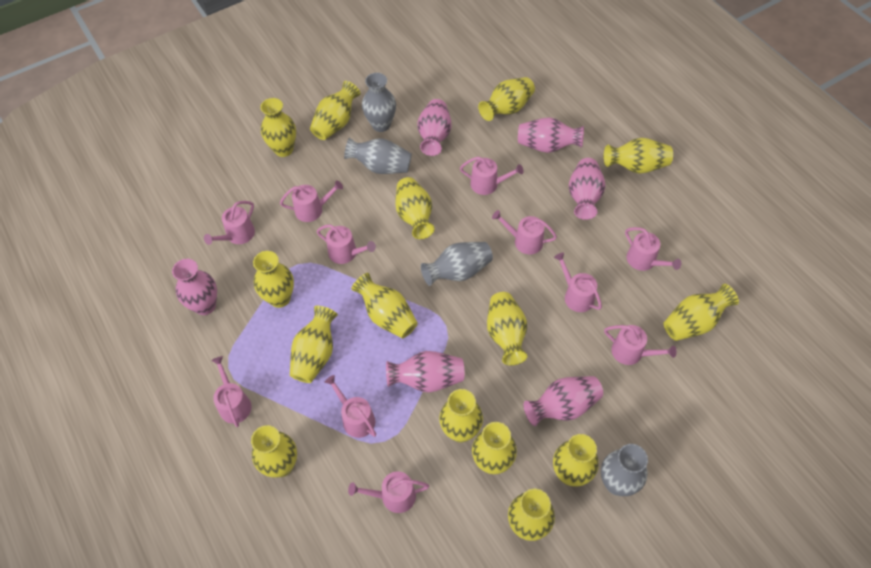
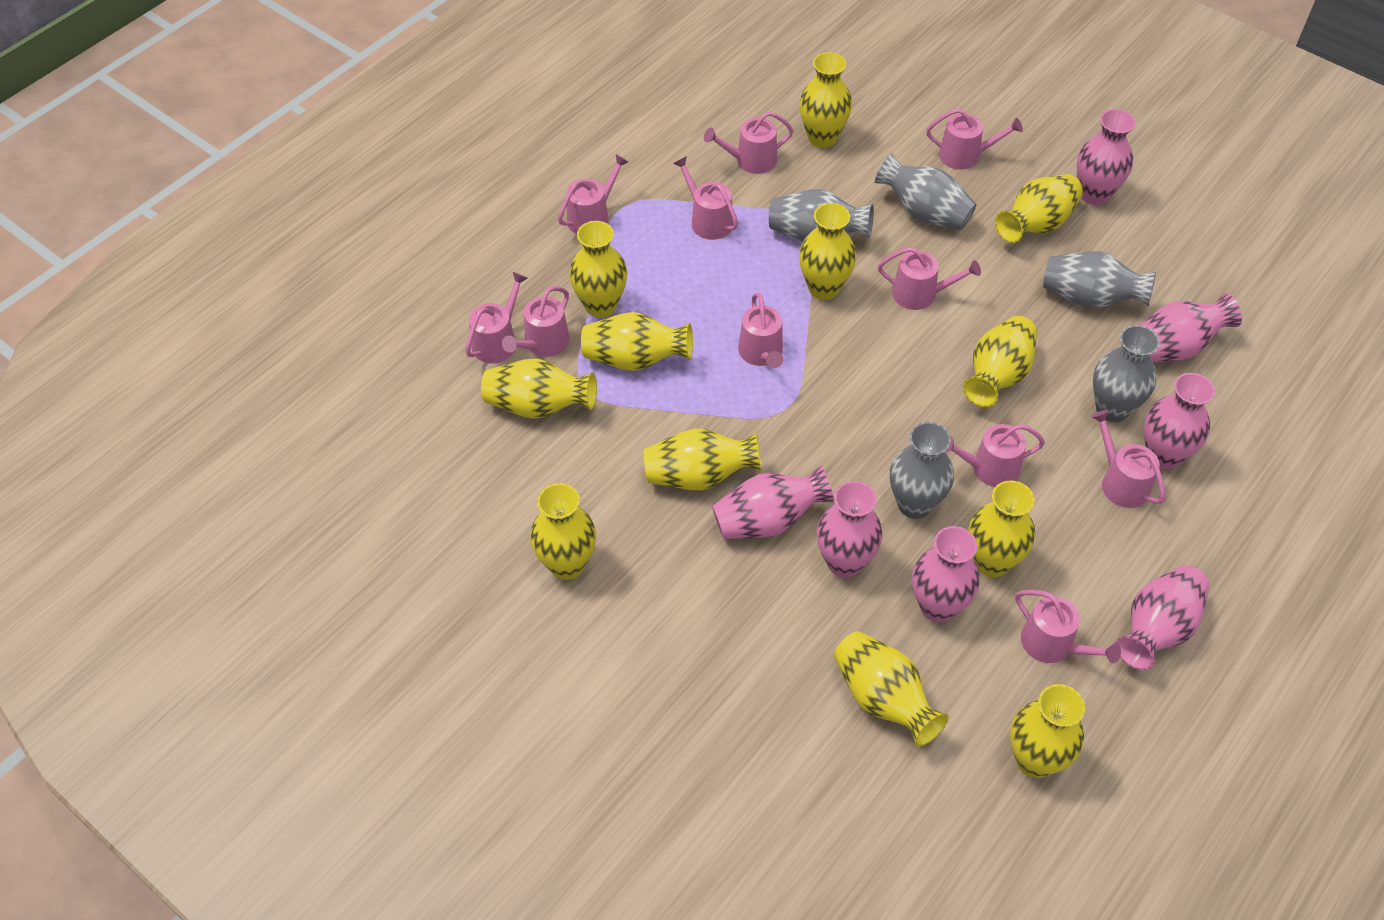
grey vase: 4 -> 5
pink vase: 6 -> 7
yellow vase: 15 -> 12

